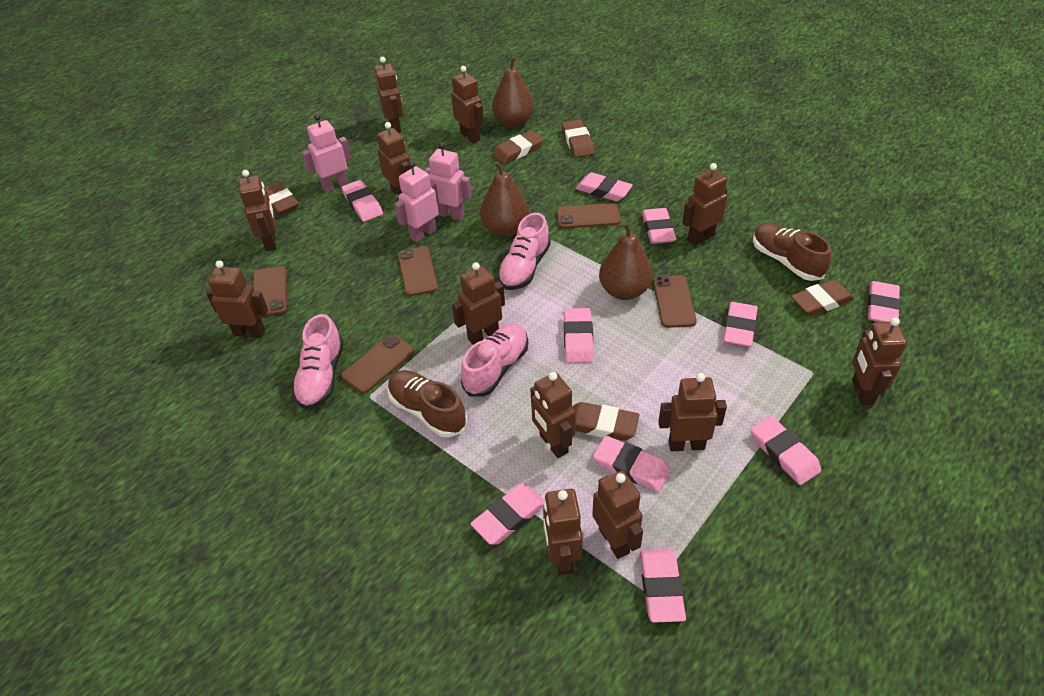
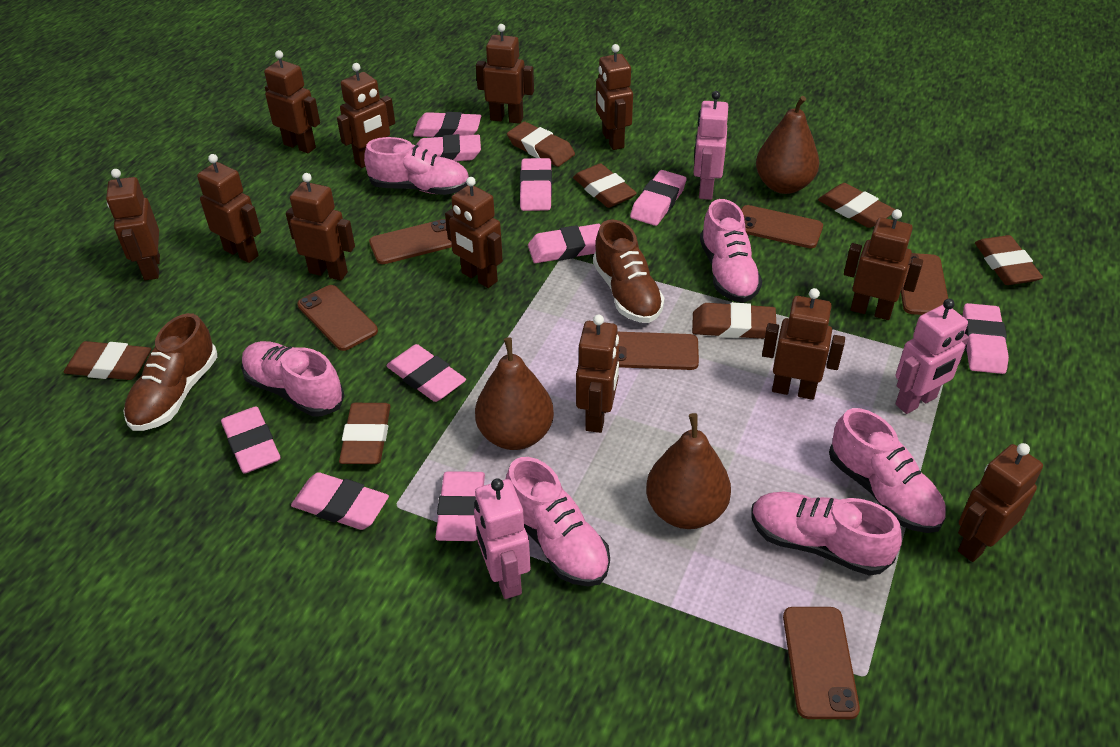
brown eraser: 5 -> 7
brown phone: 5 -> 6
pink shoe: 3 -> 6

